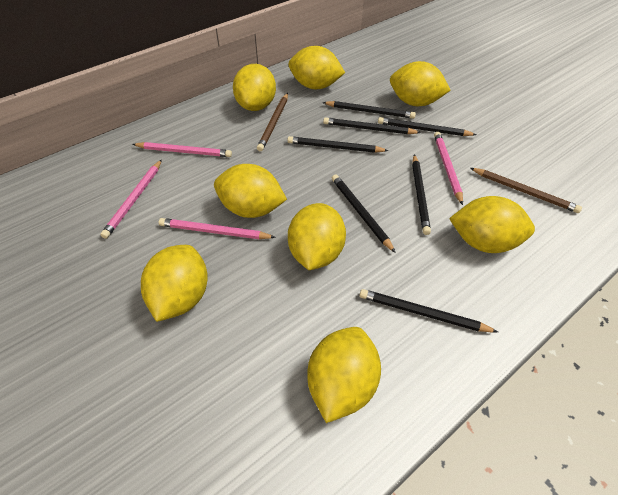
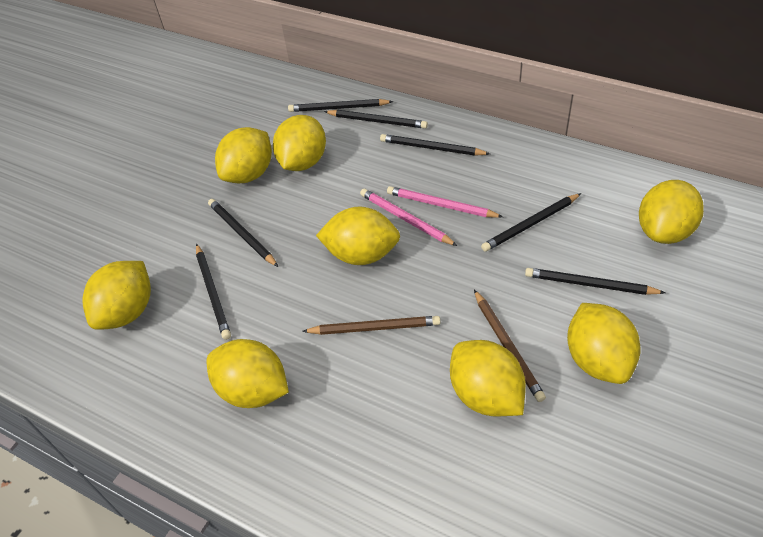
pink pencil: 4 -> 2

